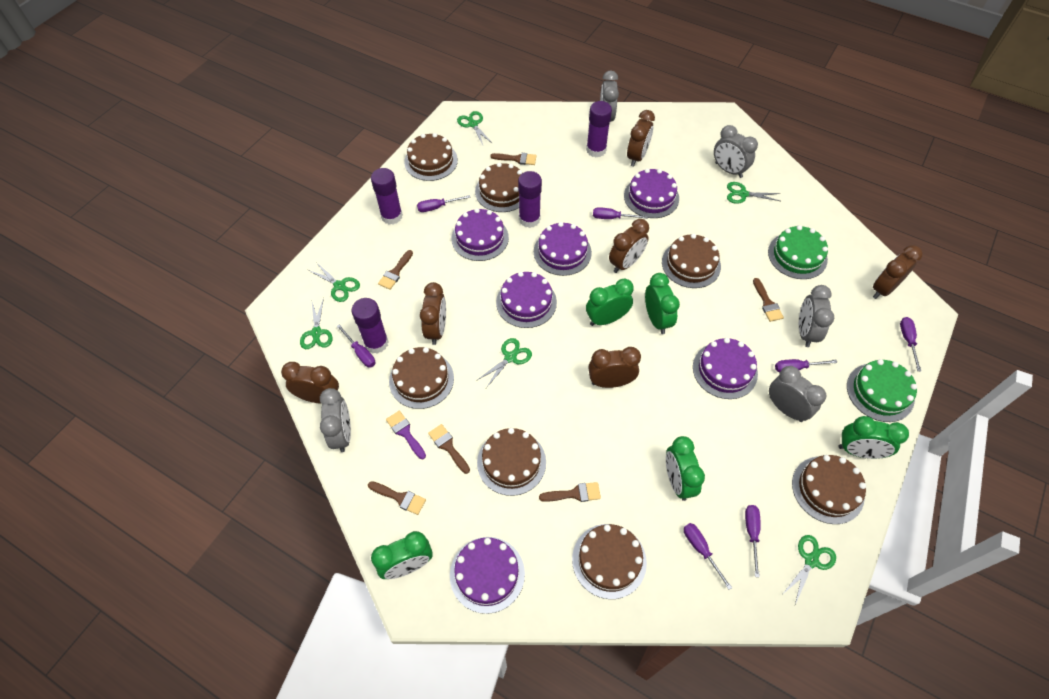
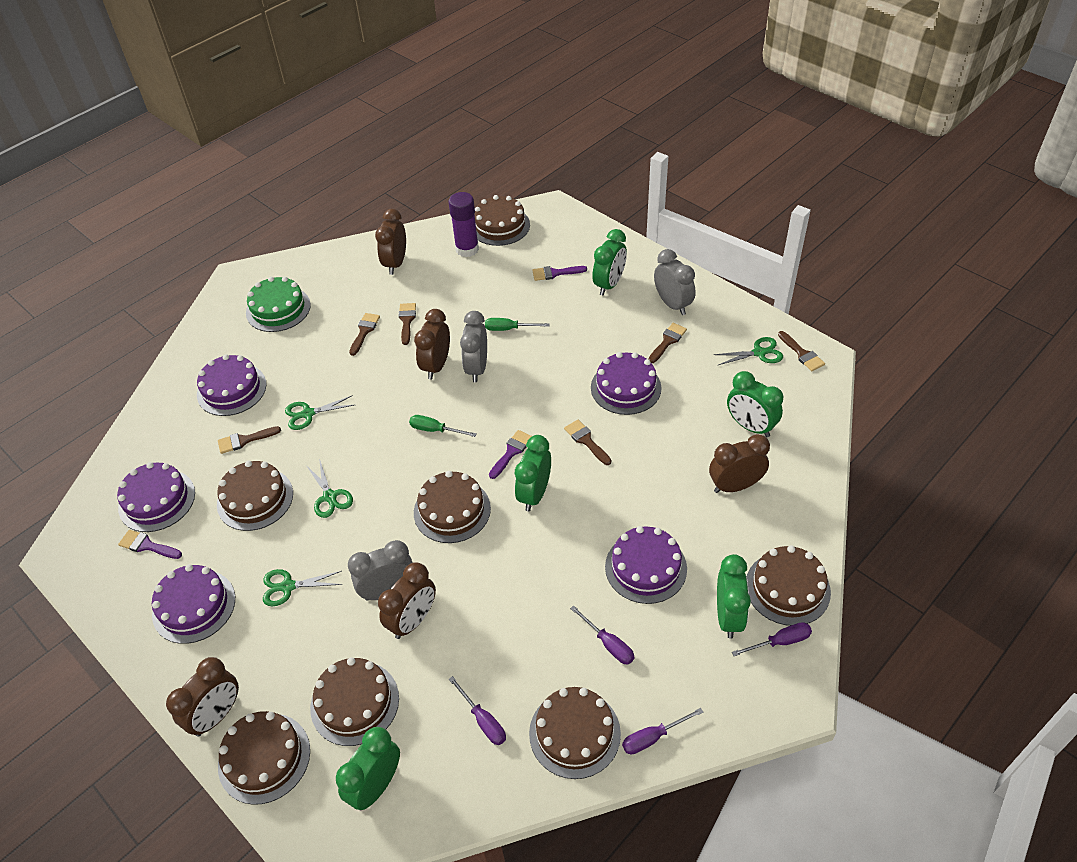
brown clock: 6 -> 5
green cake: 2 -> 1
green scissors: 6 -> 4
green screwdriver: 0 -> 2
grey clock: 5 -> 3
purple brush: 1 -> 3
purple cake: 6 -> 5
purple glue stick: 4 -> 1
purple screwdriver: 7 -> 4

